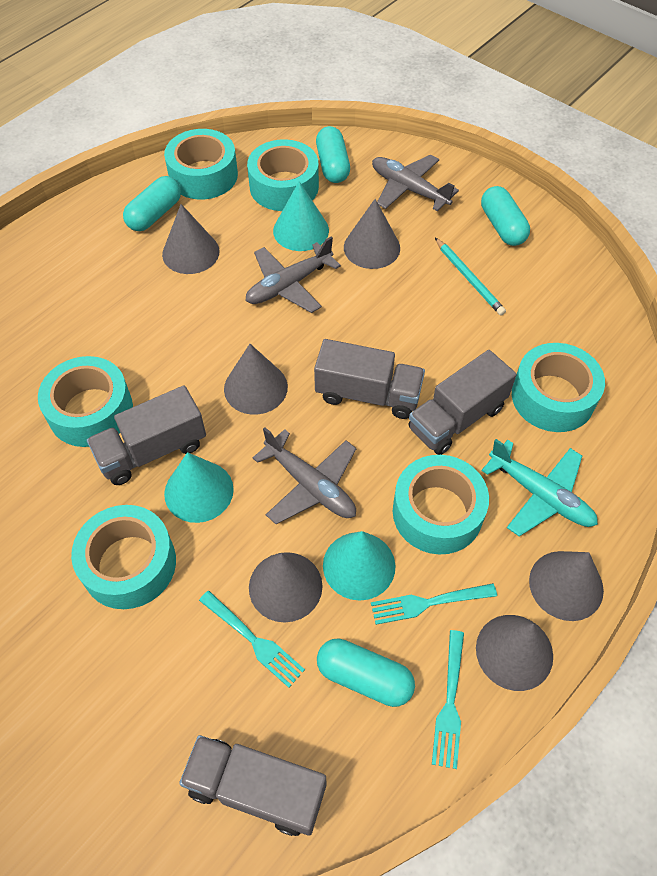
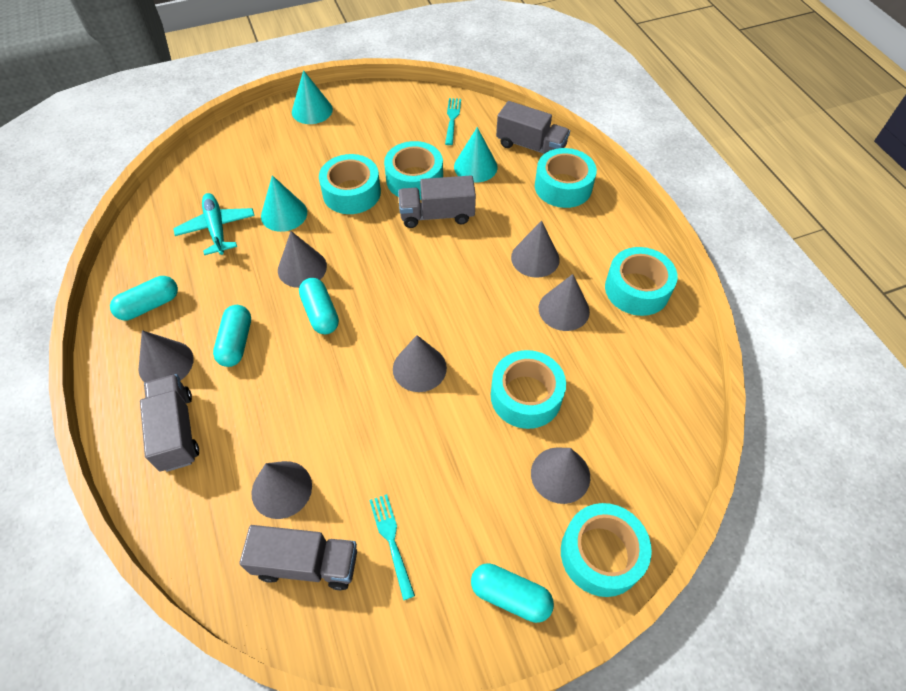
grey cone: 6 -> 7
grey plane: 3 -> 0
turquoise fork: 3 -> 2
turquoise pencil: 1 -> 0

